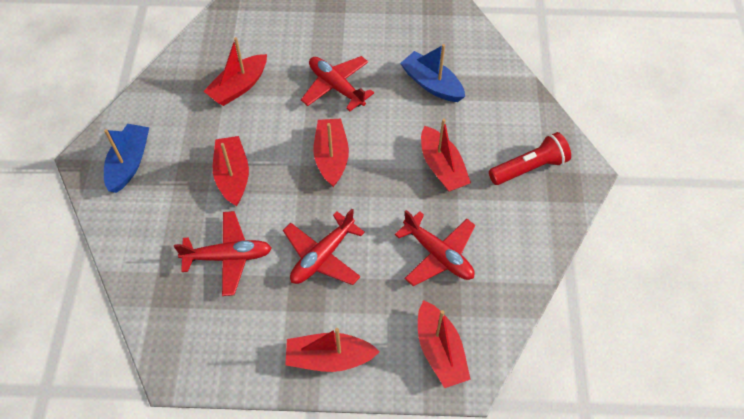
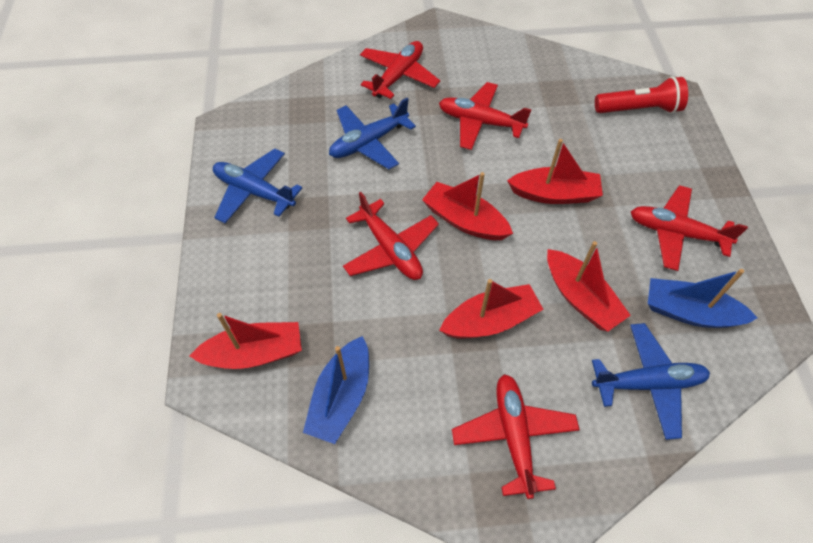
blue plane: 0 -> 3
red boat: 6 -> 5
red plane: 4 -> 5

